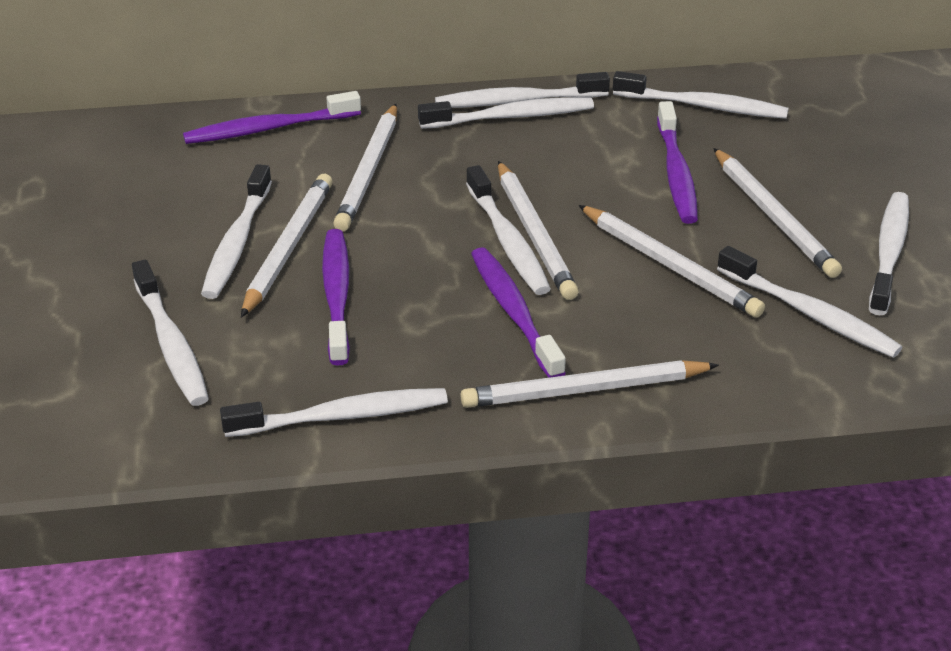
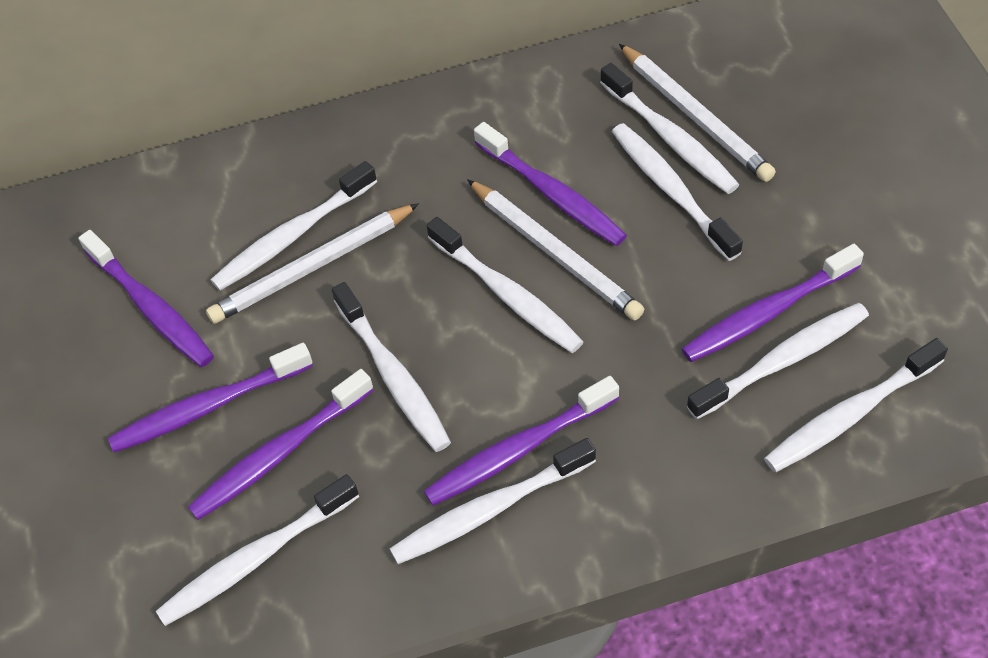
purple toothbrush: 4 -> 6
white pencil: 6 -> 3

